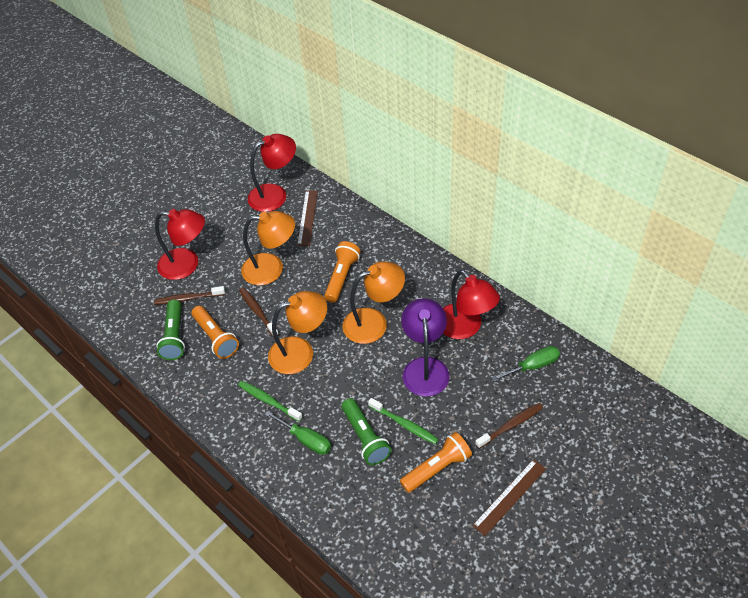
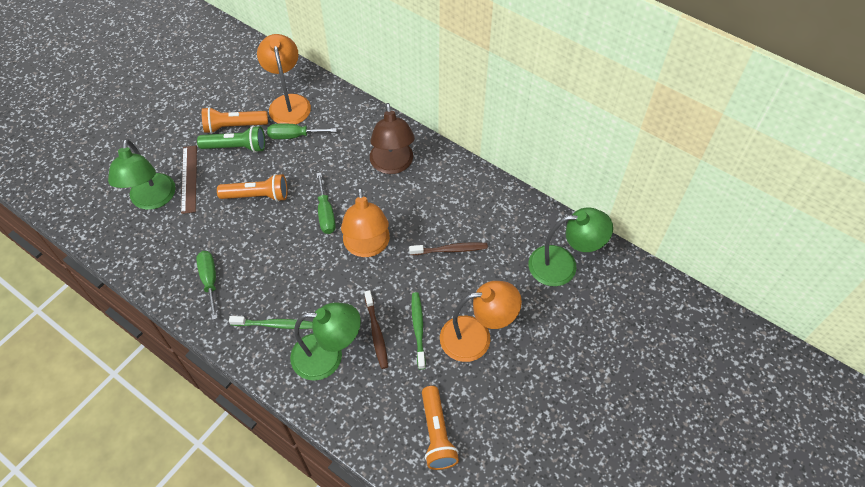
brown lamp: 0 -> 1
brown ruler: 2 -> 1
brown toothbrush: 3 -> 2
green flashlight: 2 -> 1
green lamp: 0 -> 3
green screwdriver: 2 -> 3
purple lamp: 1 -> 0
red lamp: 3 -> 0

